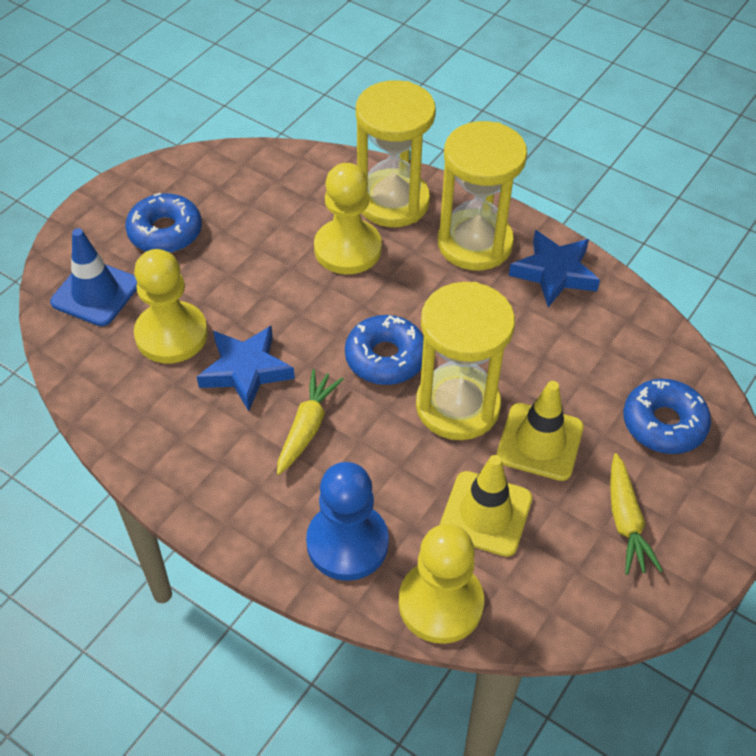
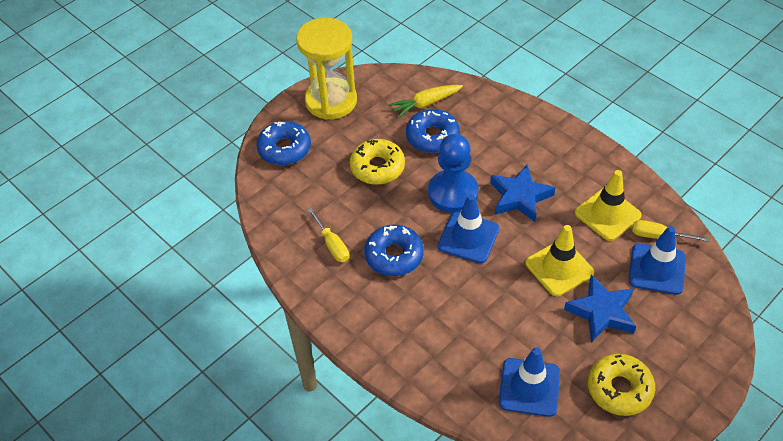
blue traffic cone: 1 -> 3
yellow carrot: 2 -> 1
yellow donut: 0 -> 2
yellow hourglass: 3 -> 1
yellow pawn: 3 -> 0
yellow screwdriver: 0 -> 2

